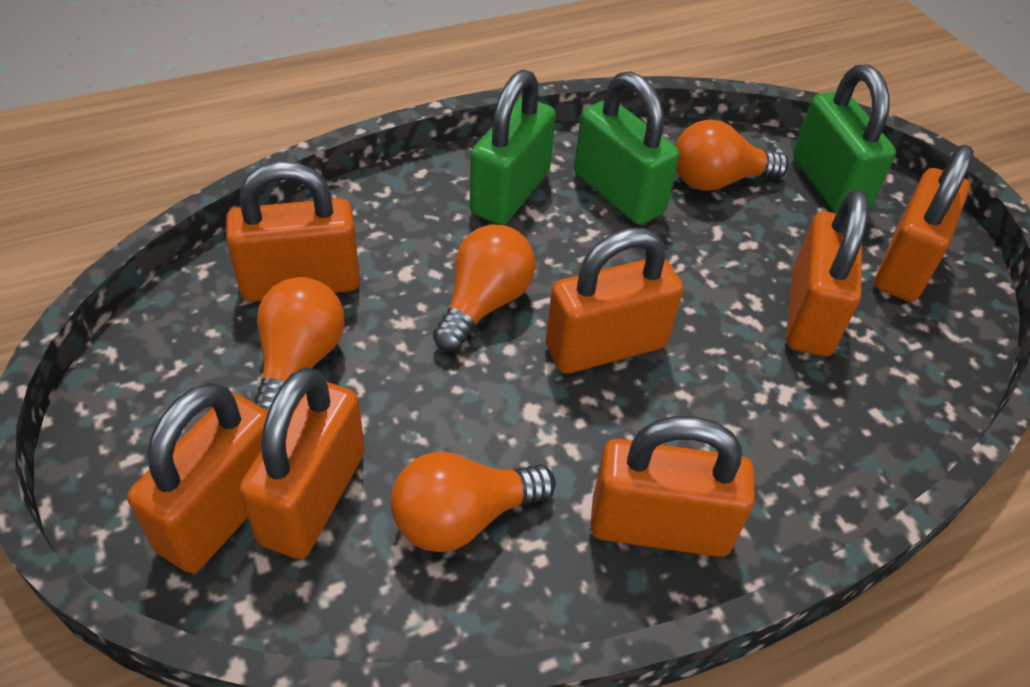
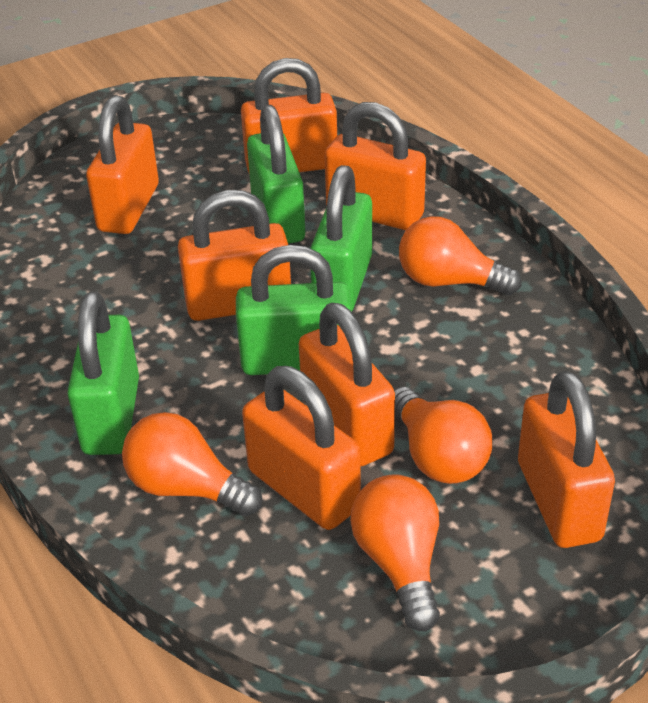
green padlock: 3 -> 4

